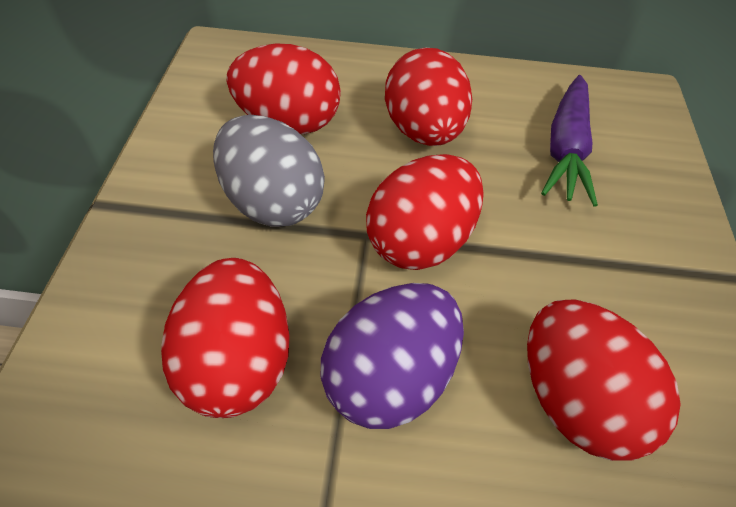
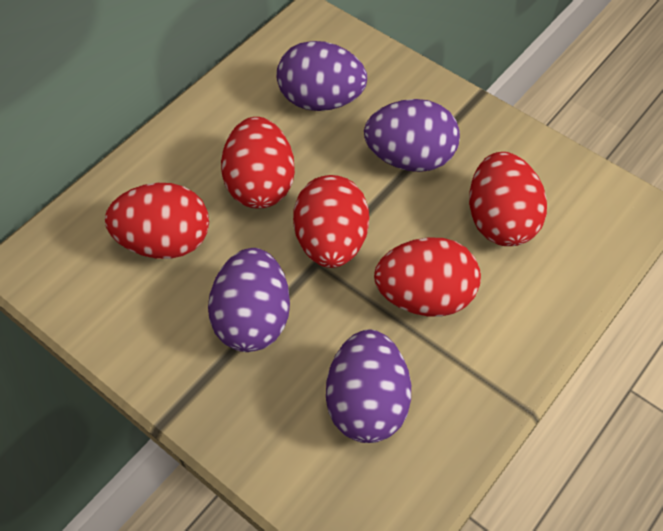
grey egg: 1 -> 0
purple carrot: 1 -> 0
purple egg: 1 -> 4

